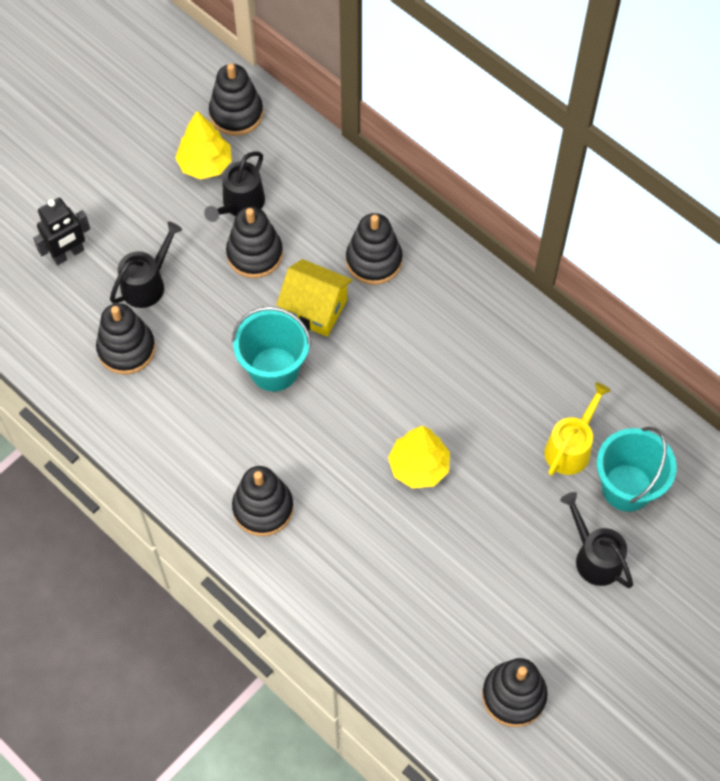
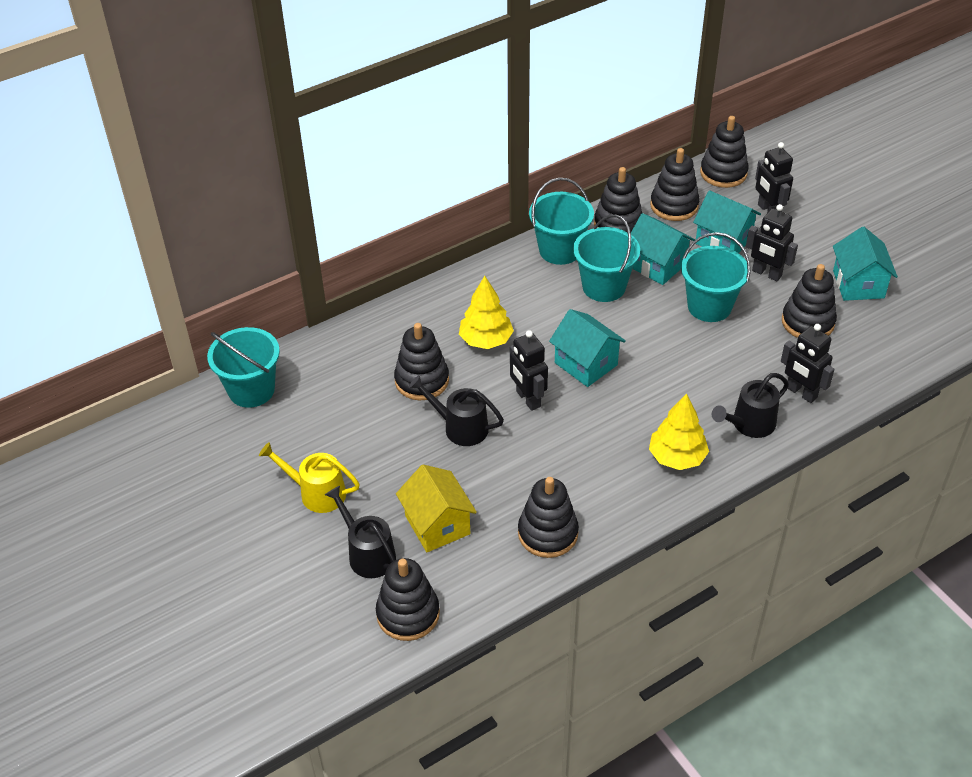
black robot: 1 -> 4
black stacking toy: 6 -> 7
turquoise bucket: 2 -> 4
turquoise house: 0 -> 4

